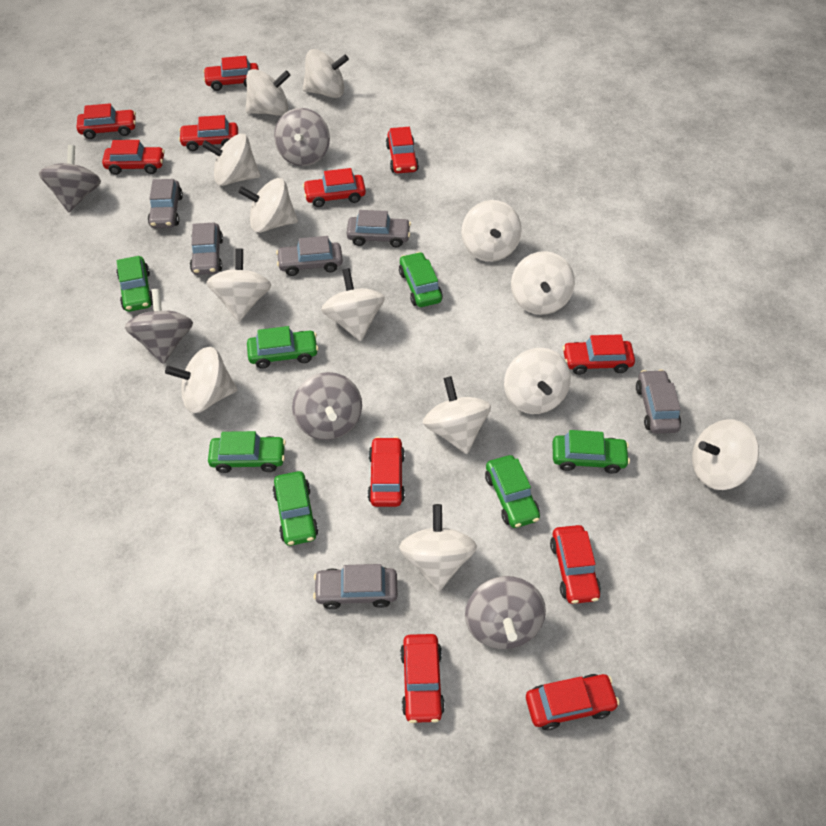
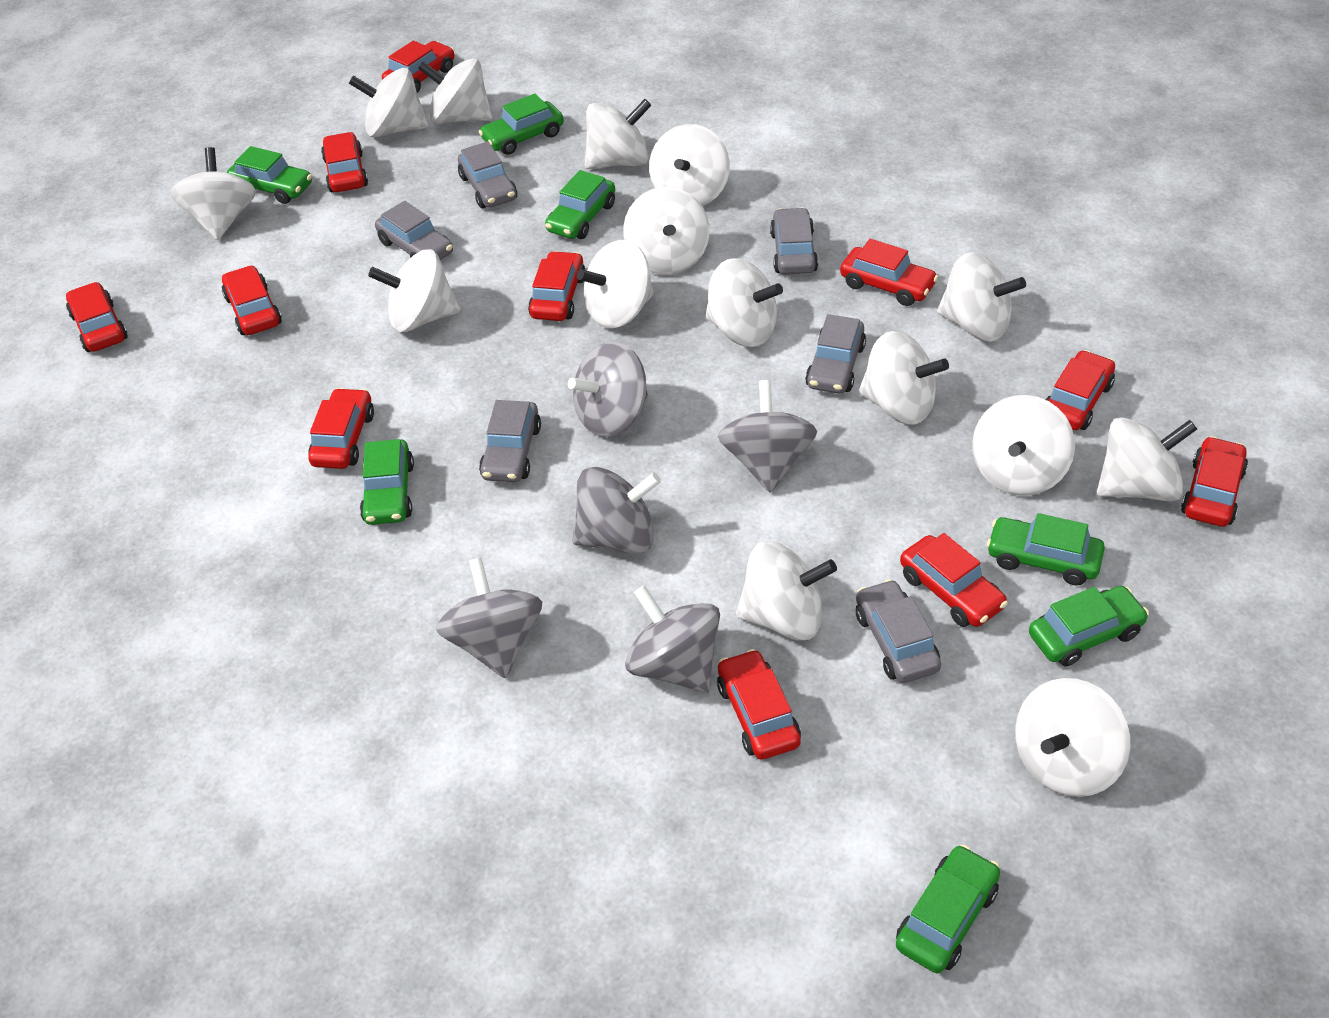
white spinning top: 13 -> 15

